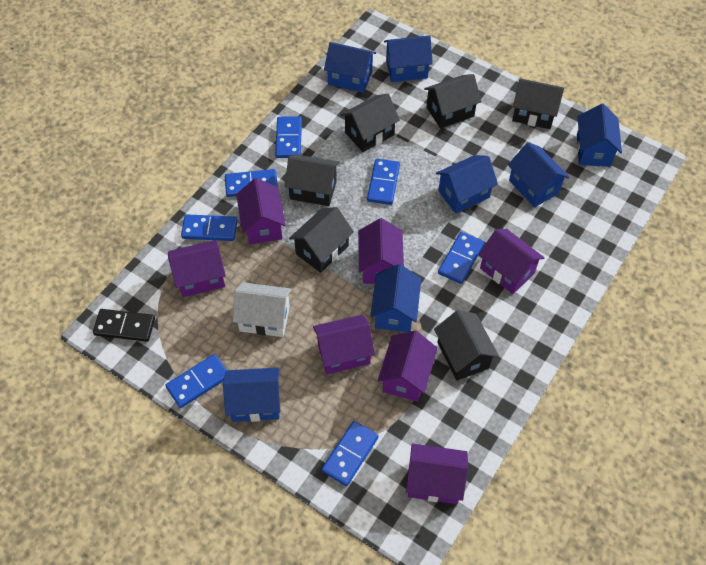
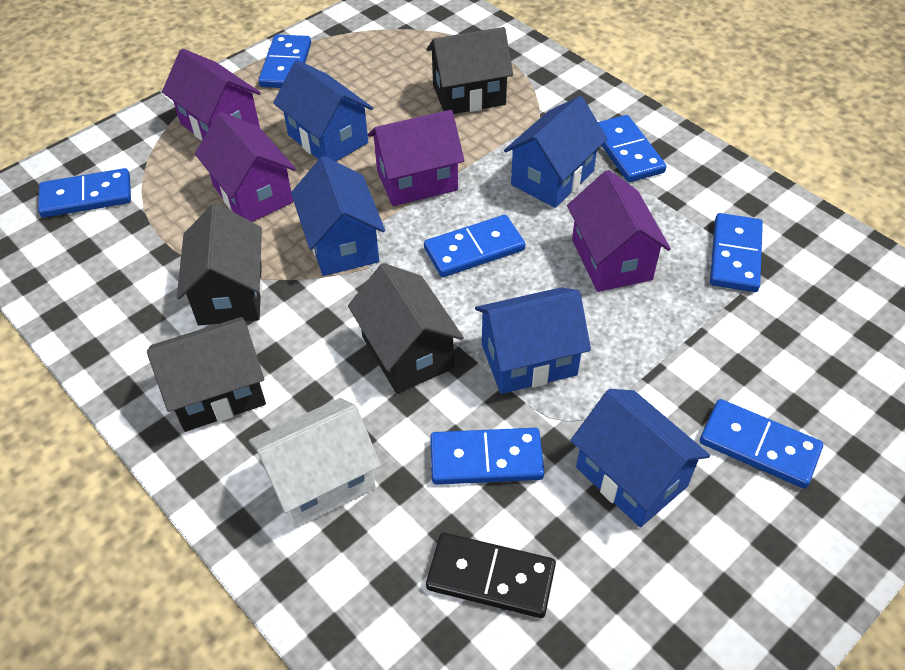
black house: 6 -> 4
blue house: 7 -> 5
purple house: 7 -> 4

